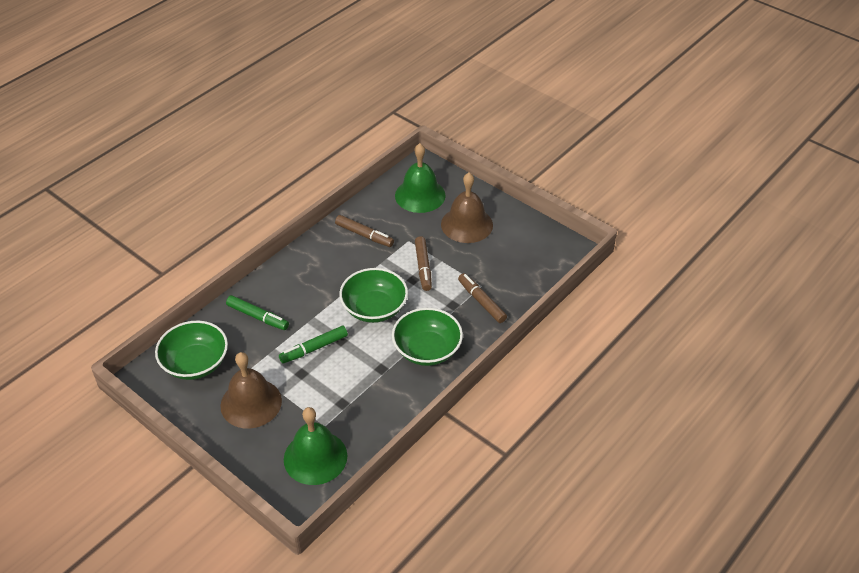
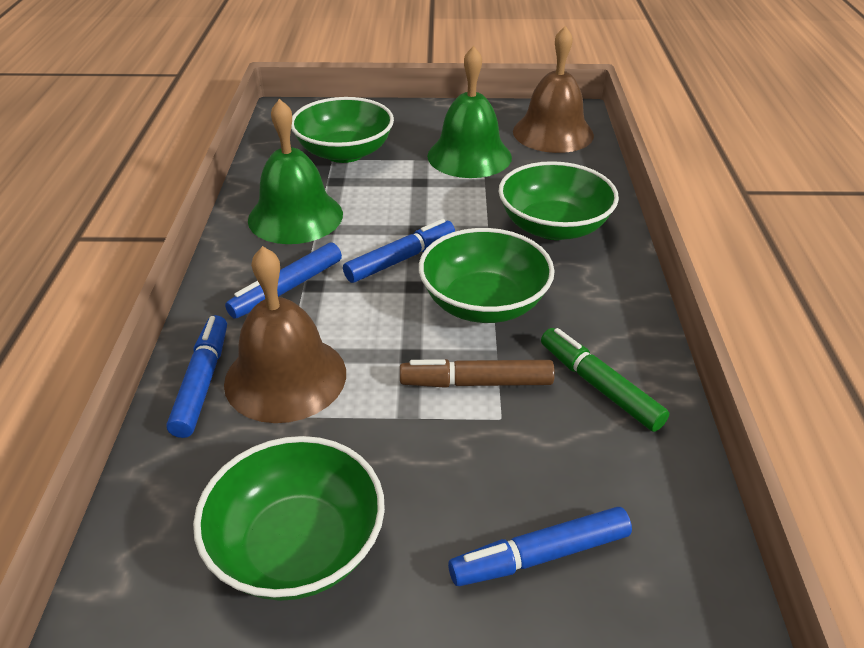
blue marker: 0 -> 4
brown marker: 3 -> 1
green bowl: 3 -> 4
green marker: 2 -> 1

